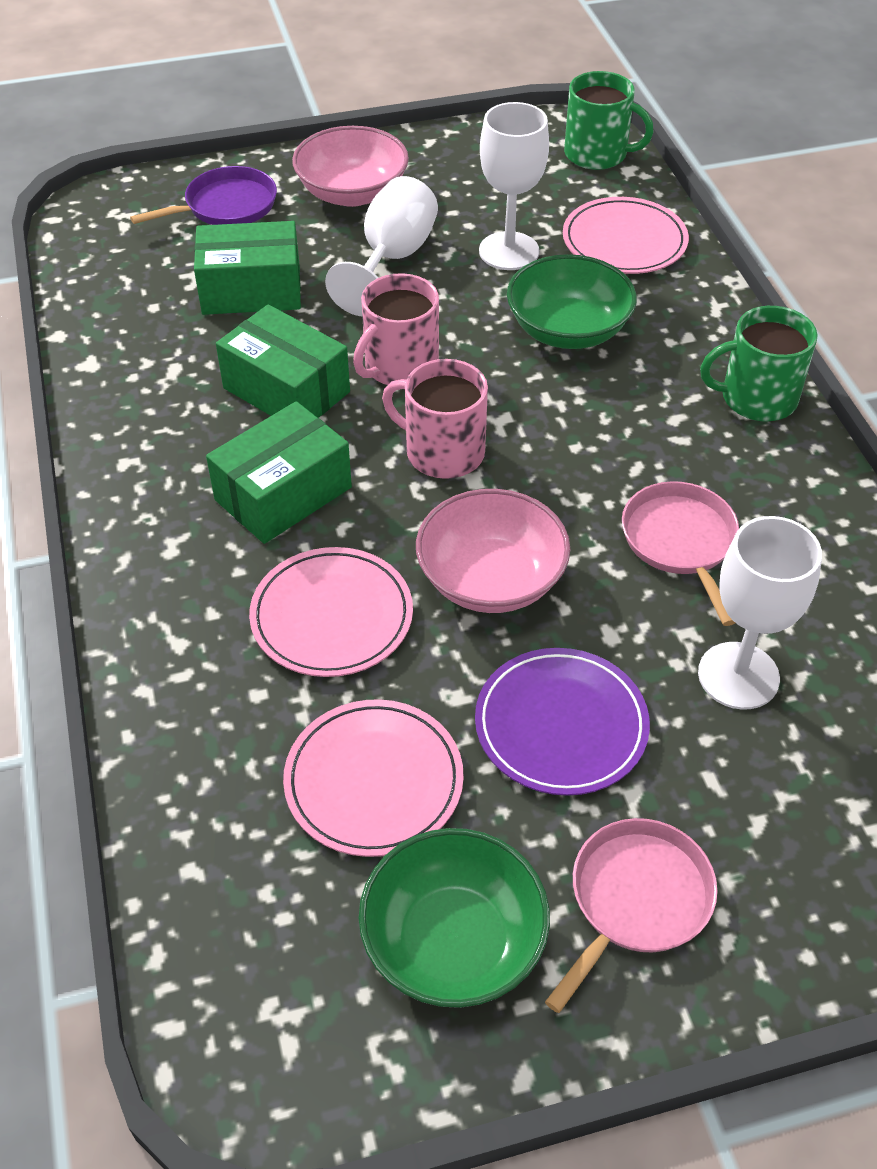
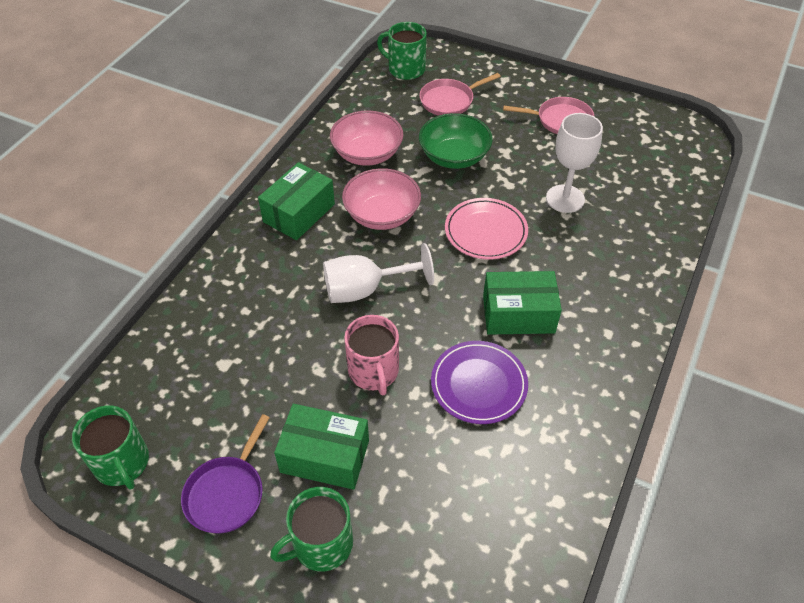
green bowl: 2 -> 1
green mug: 2 -> 3
pink mug: 2 -> 1
pink plate: 3 -> 1
white goblet: 3 -> 2

